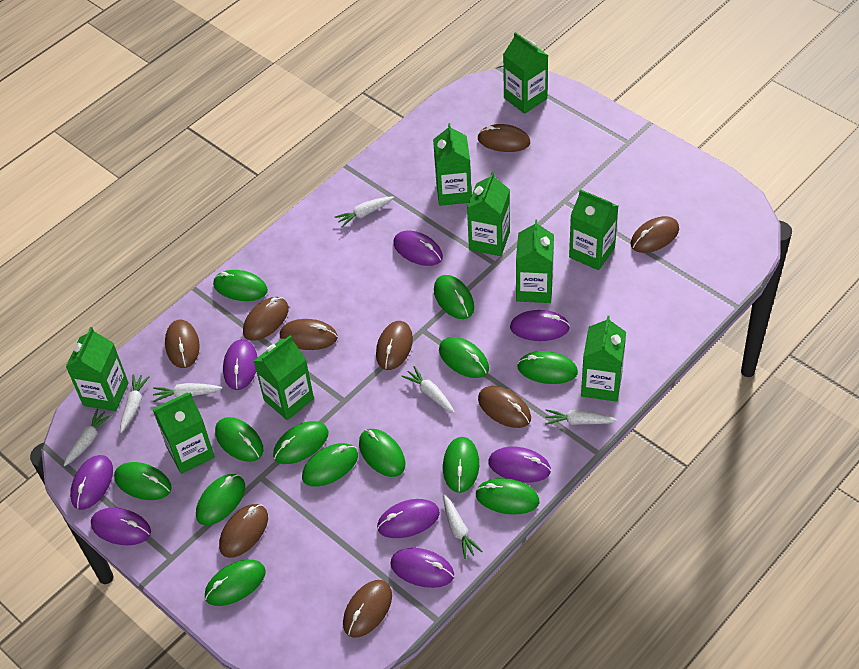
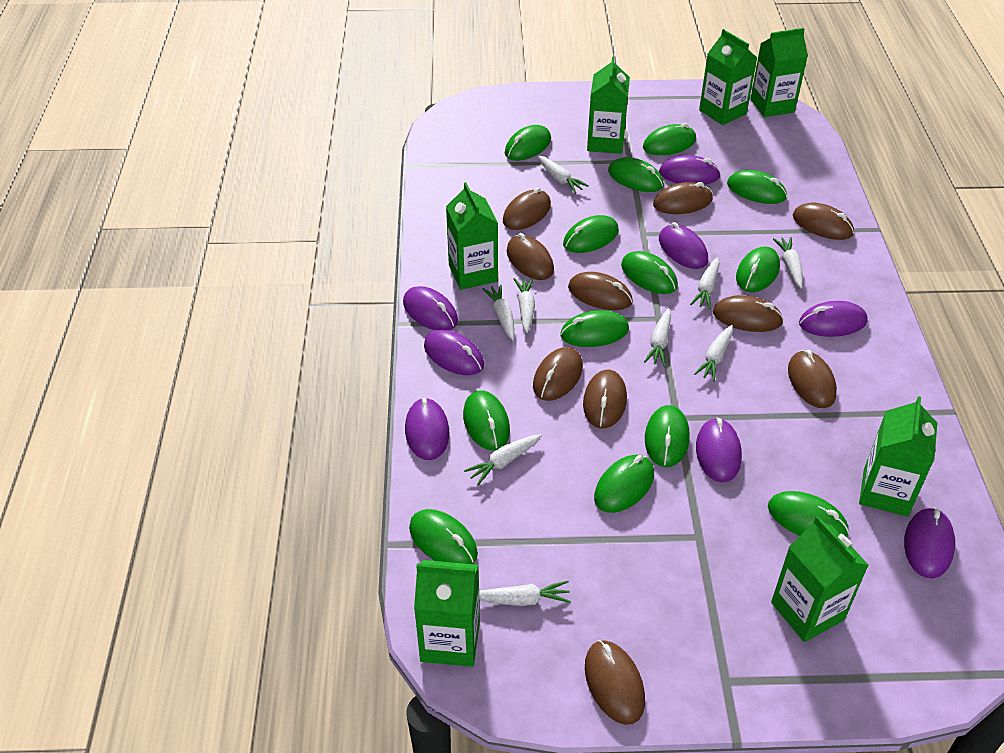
brown mouse: 9 -> 10
green carton: 9 -> 7
white carrot: 7 -> 9

